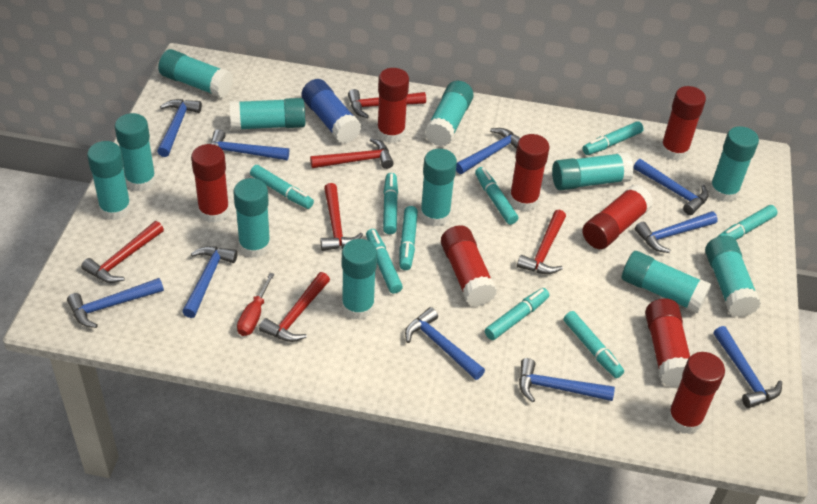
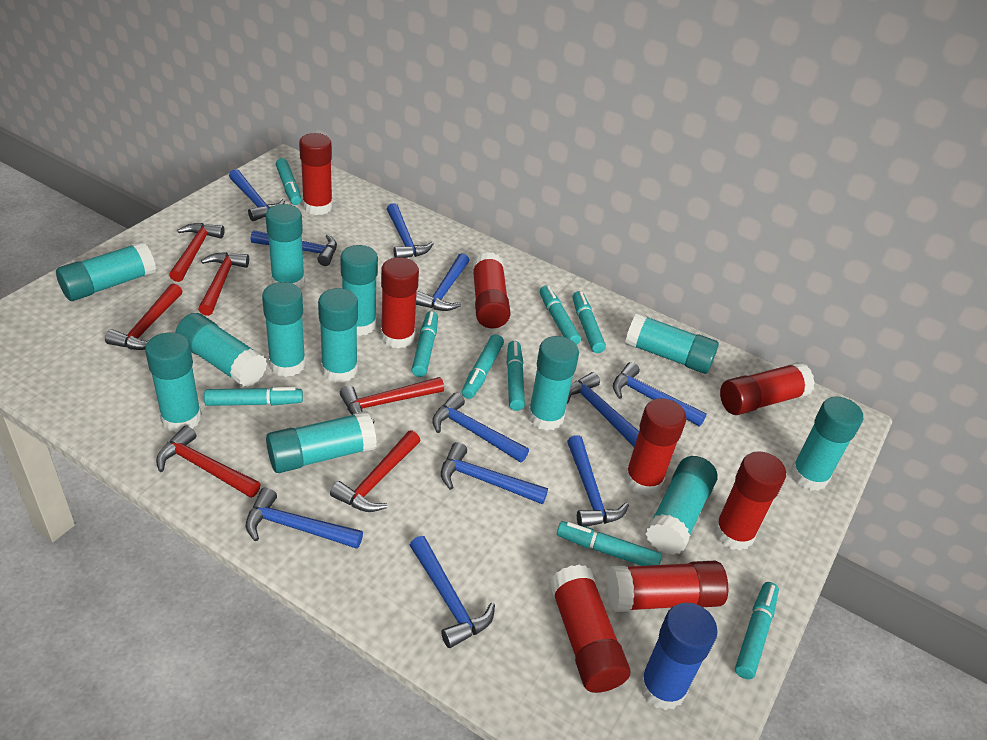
blue hammer: 10 -> 11
red screwdriver: 1 -> 0

